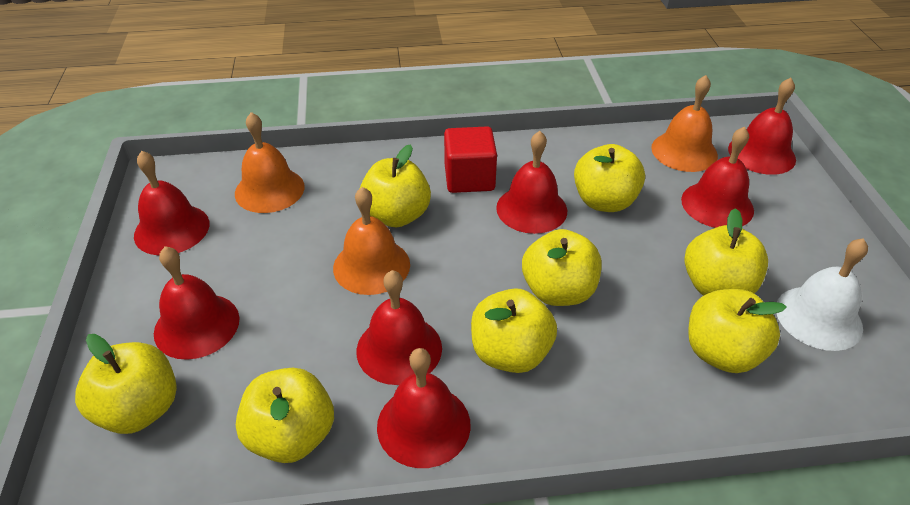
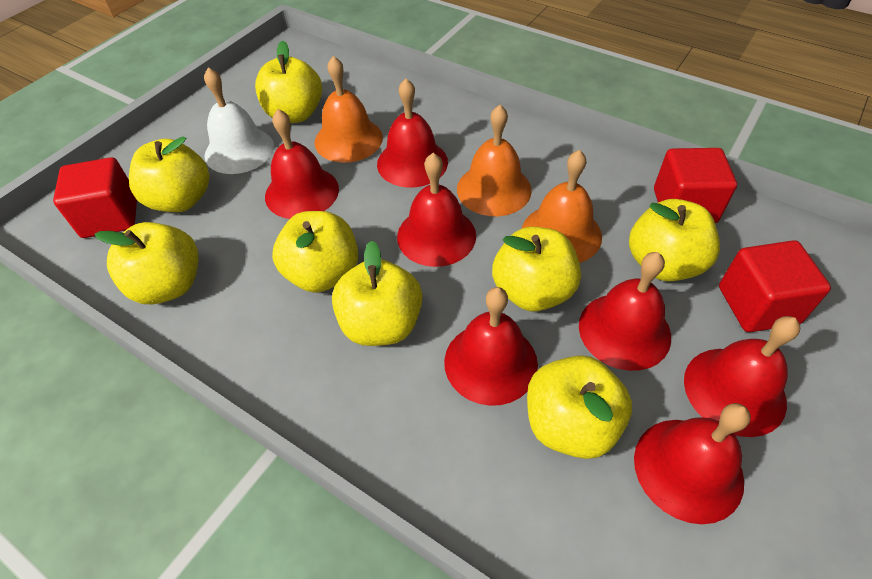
red cube: 1 -> 3

